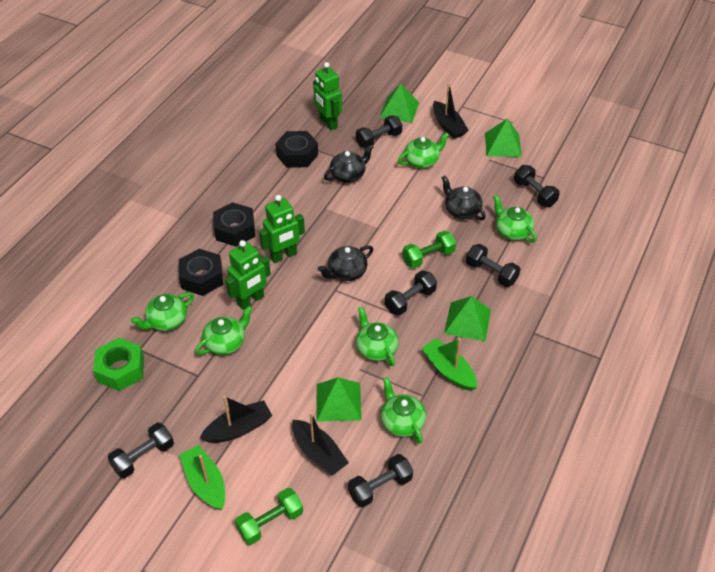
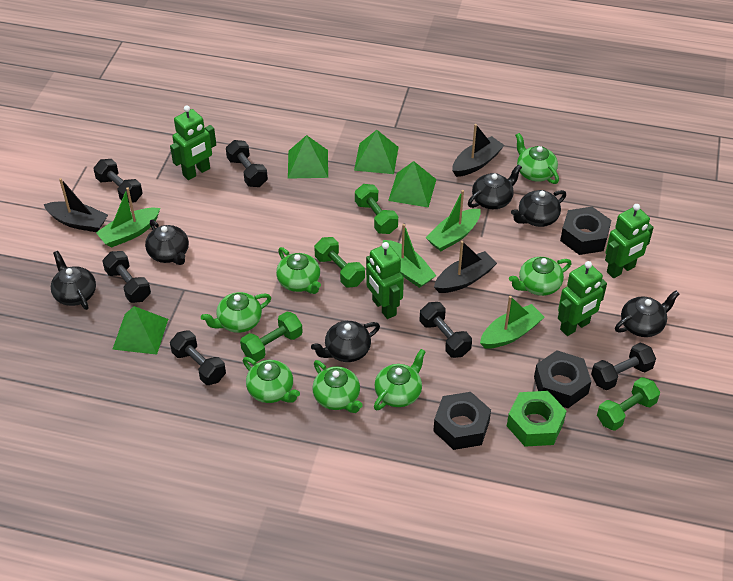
black teapot: 3 -> 6
green boat: 2 -> 4
green dumbbell: 2 -> 4
green robot: 3 -> 4
green teapot: 6 -> 7

